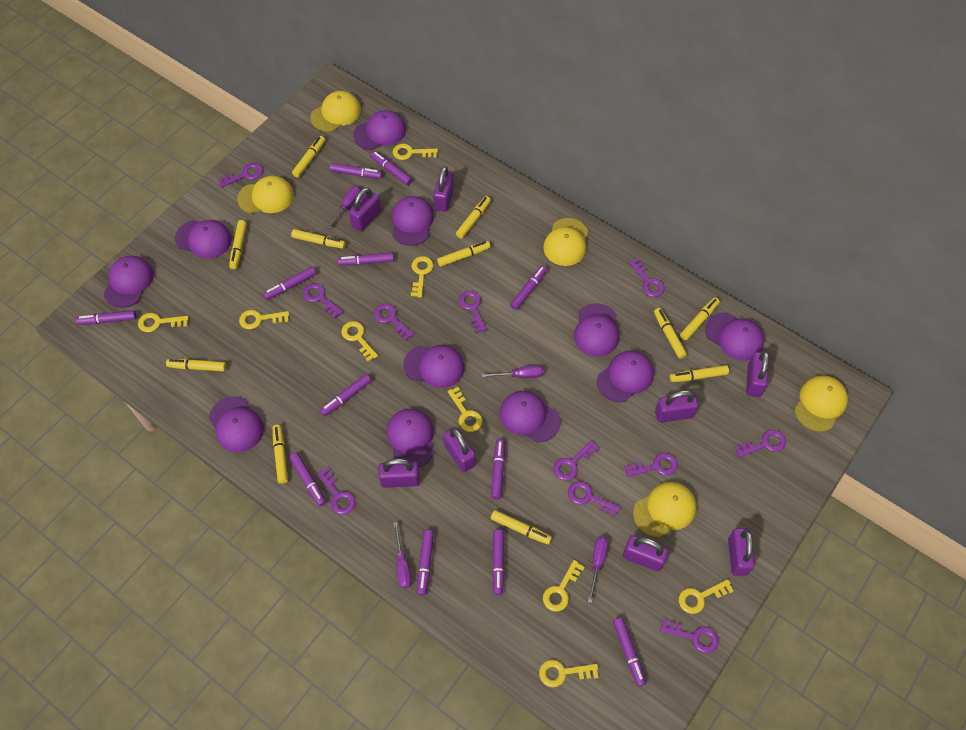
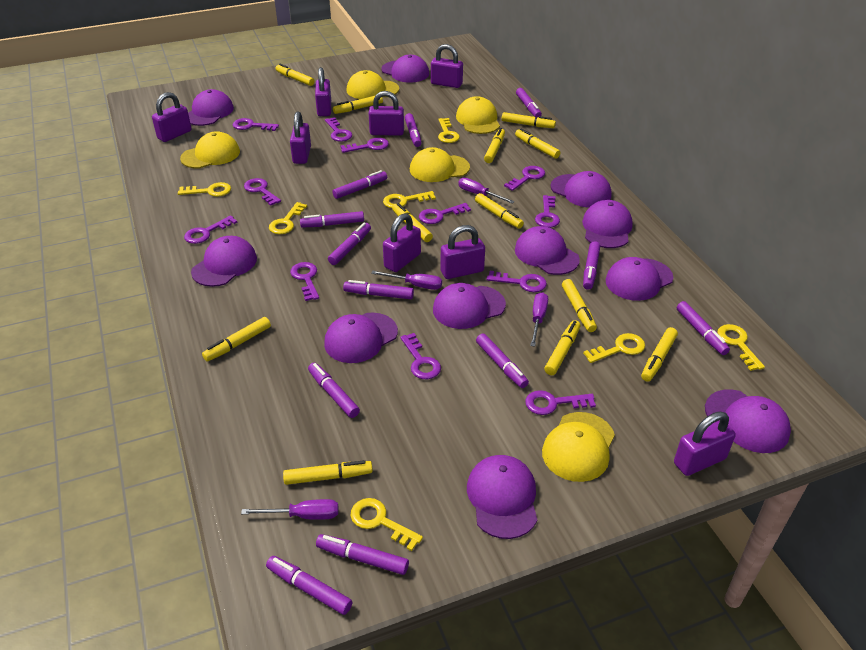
purple key: 11 -> 12
yellow key: 9 -> 7
yellow marker: 11 -> 12

